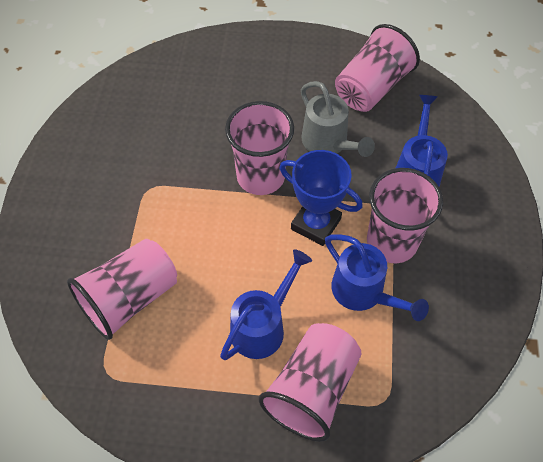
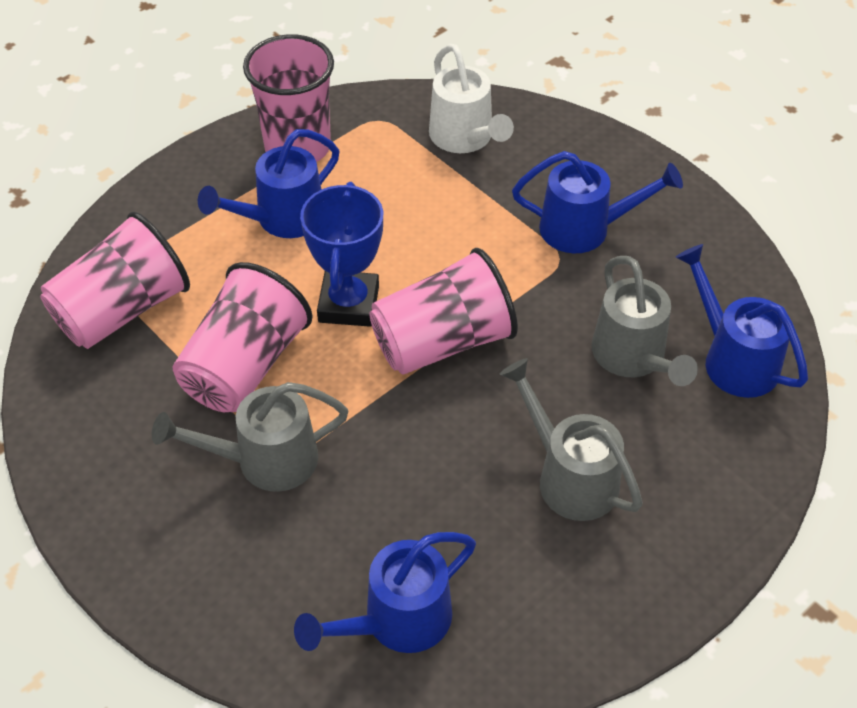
blue watering can: 3 -> 4
grey watering can: 1 -> 3
pink cup: 5 -> 4
white watering can: 0 -> 1

